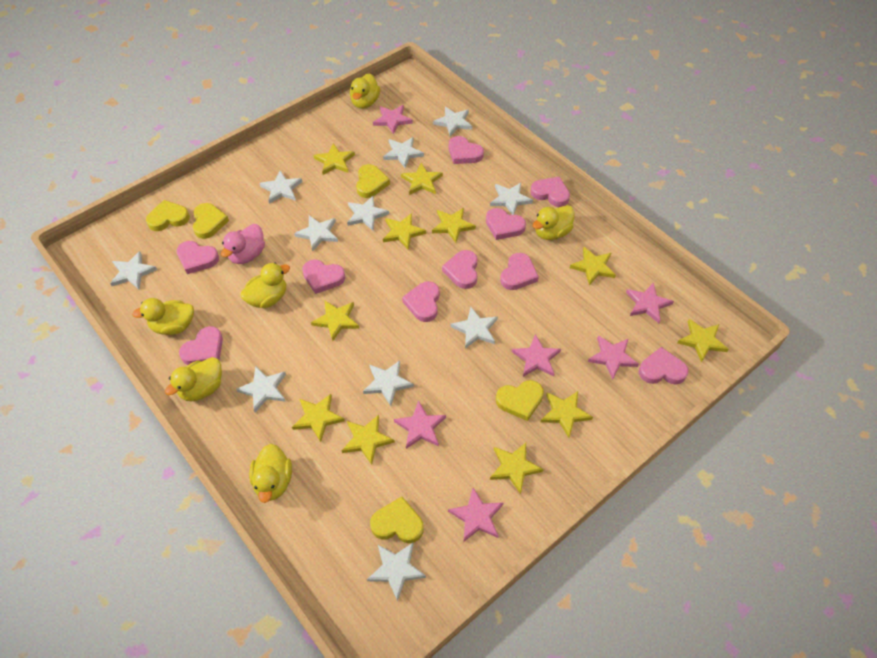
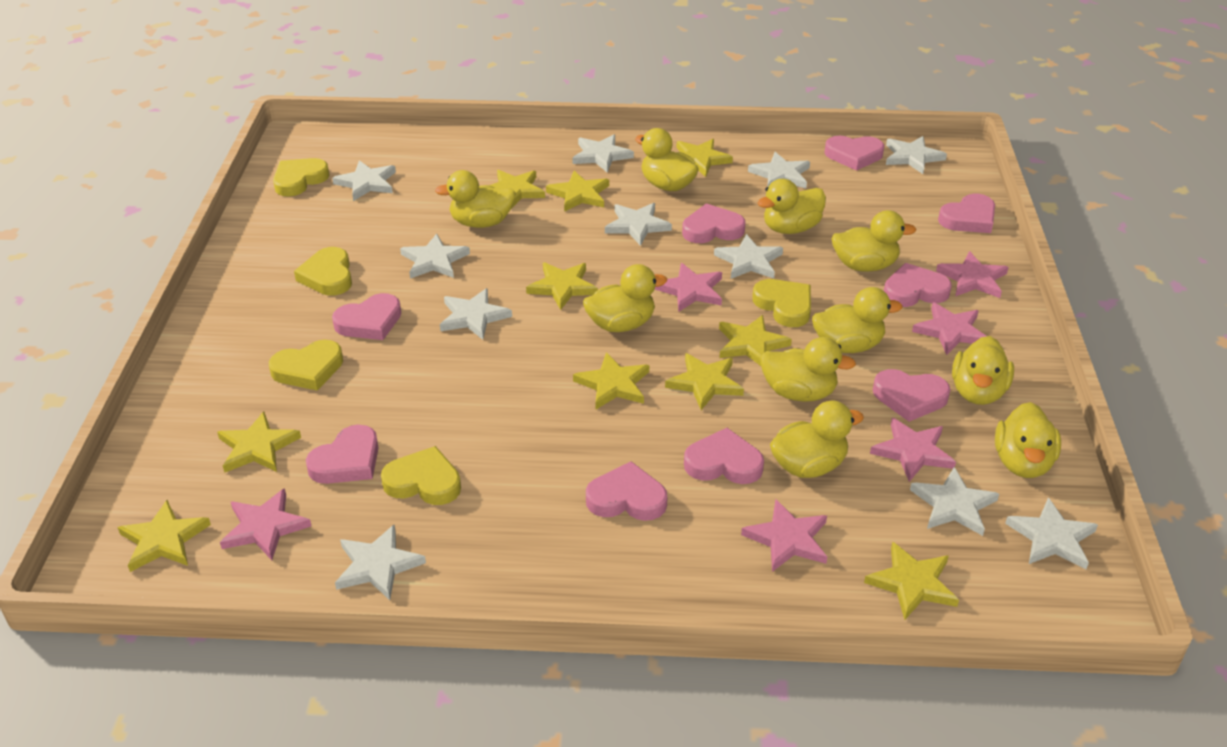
pink duck: 1 -> 0
pink heart: 10 -> 9
yellow duck: 6 -> 10
yellow star: 11 -> 10

